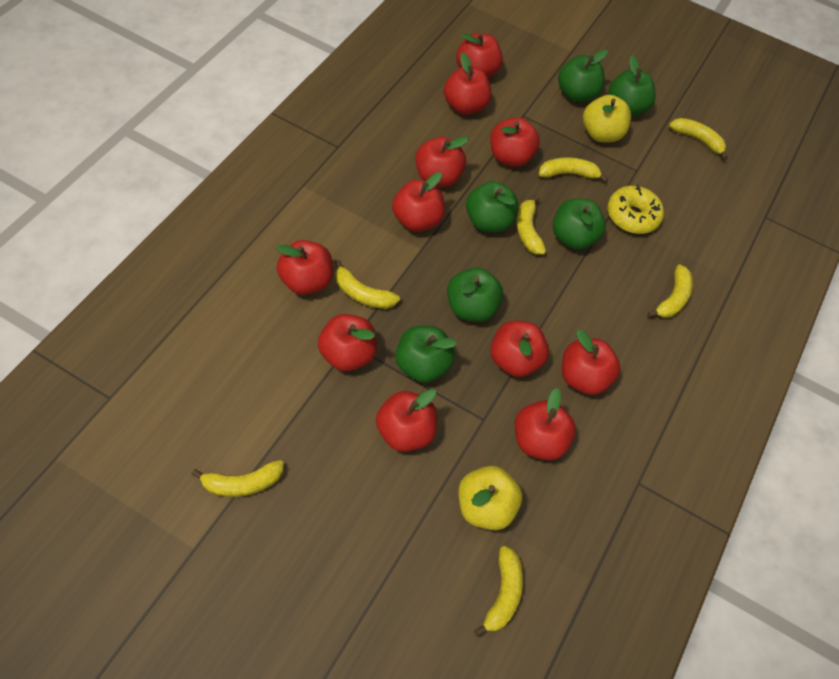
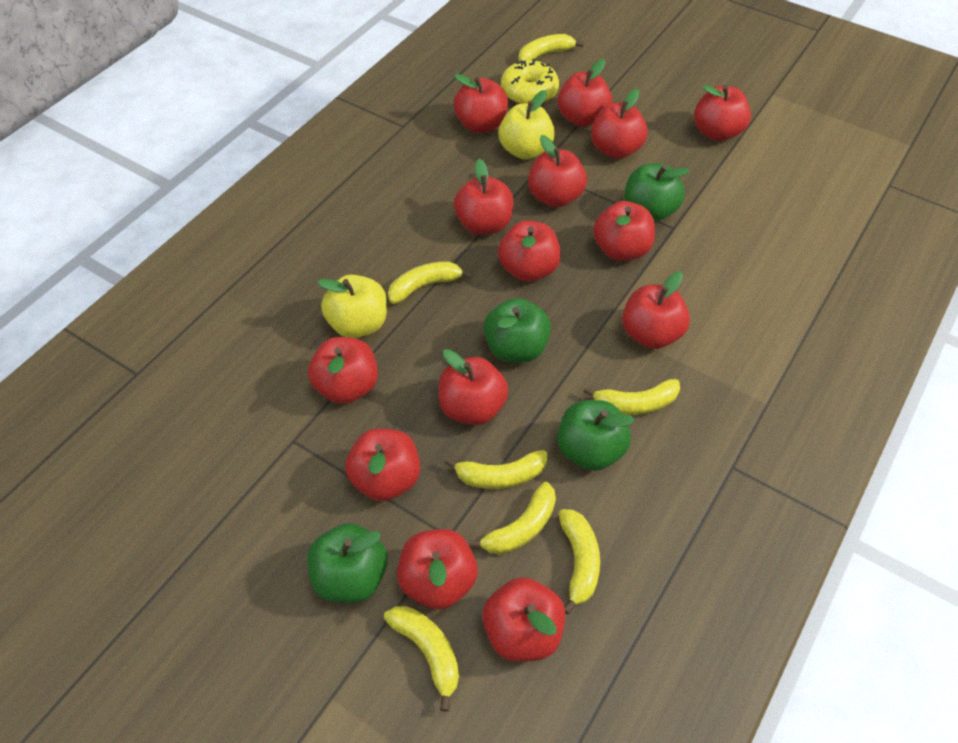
green apple: 6 -> 4
red apple: 11 -> 14

